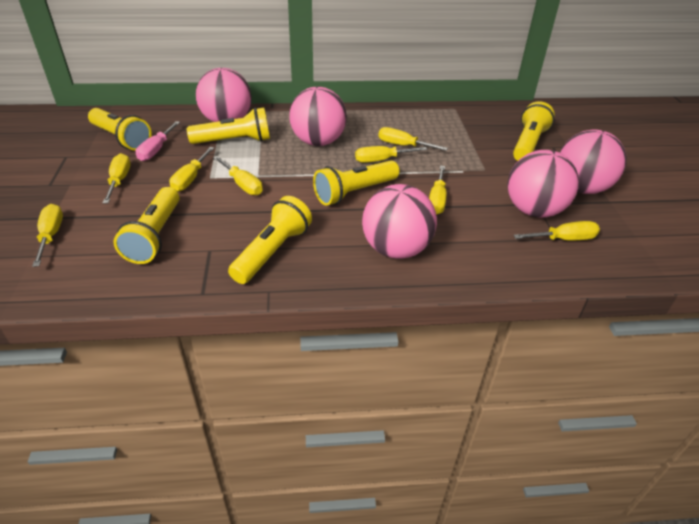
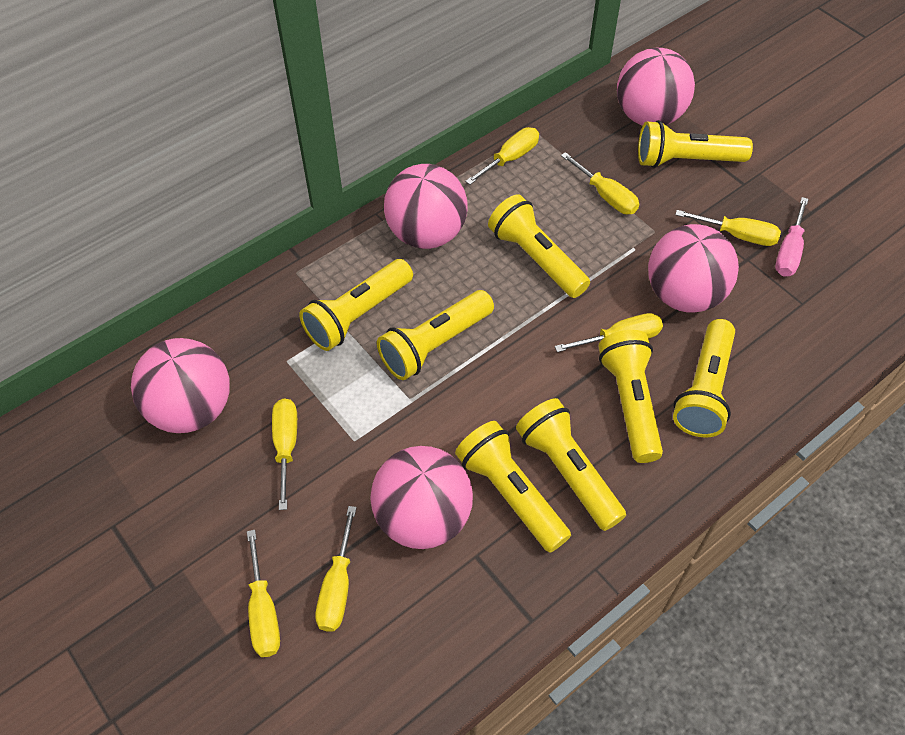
yellow flashlight: 6 -> 8
yellow screwdriver: 8 -> 7

